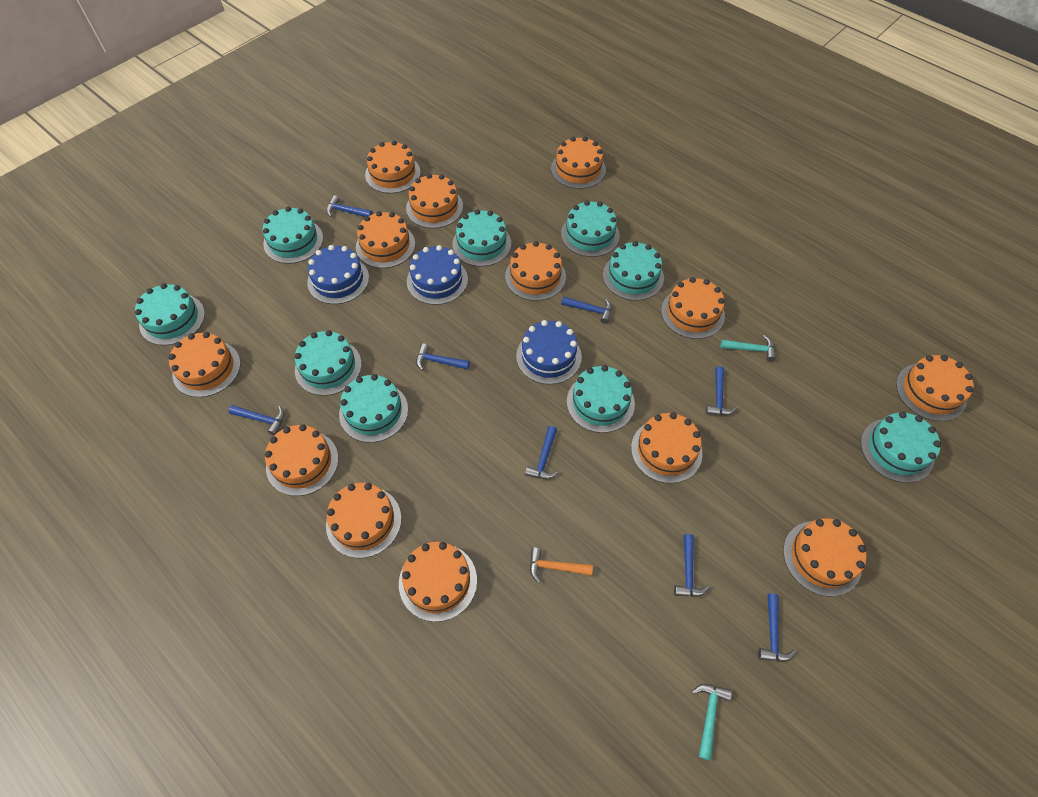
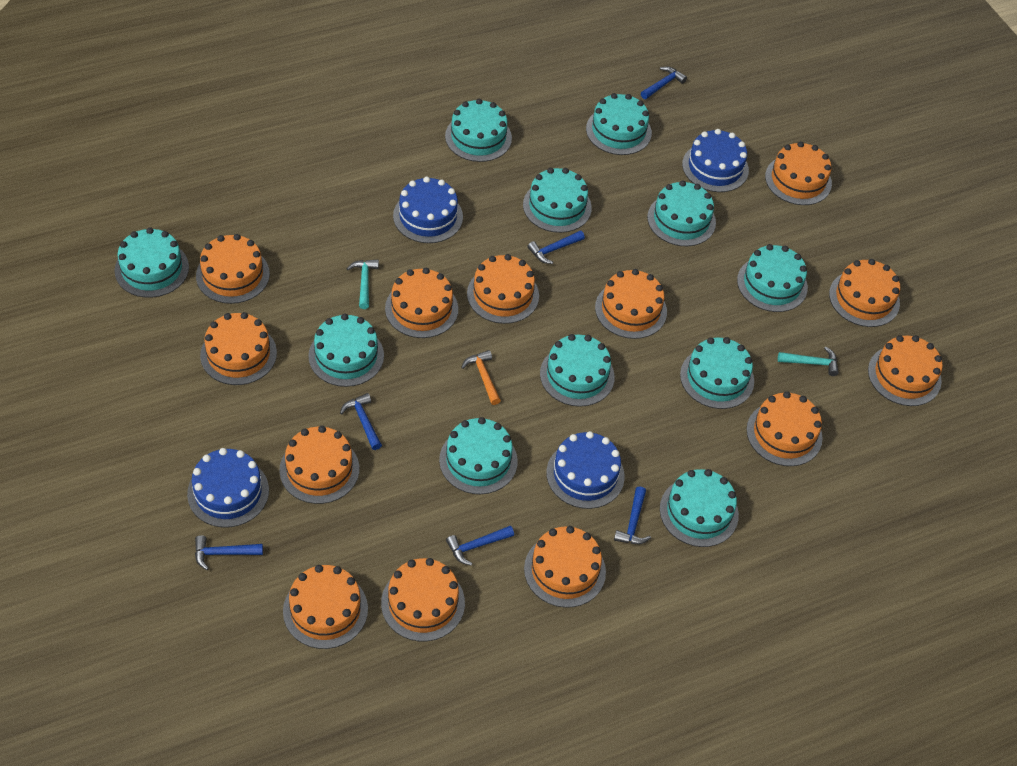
blue cake: 3 -> 4
blue hammer: 8 -> 6
turquoise cake: 9 -> 11

